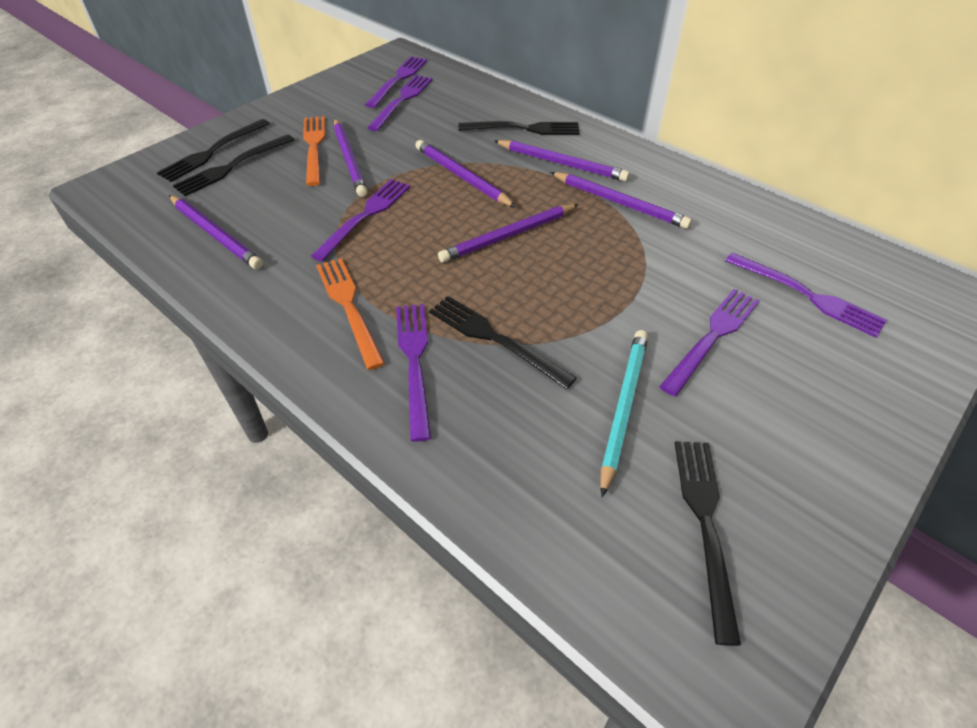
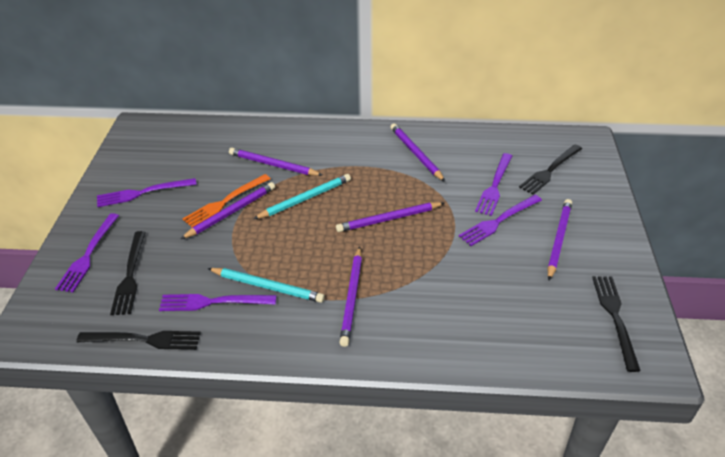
black fork: 5 -> 4
orange fork: 2 -> 1
purple fork: 6 -> 5
turquoise pencil: 1 -> 2

